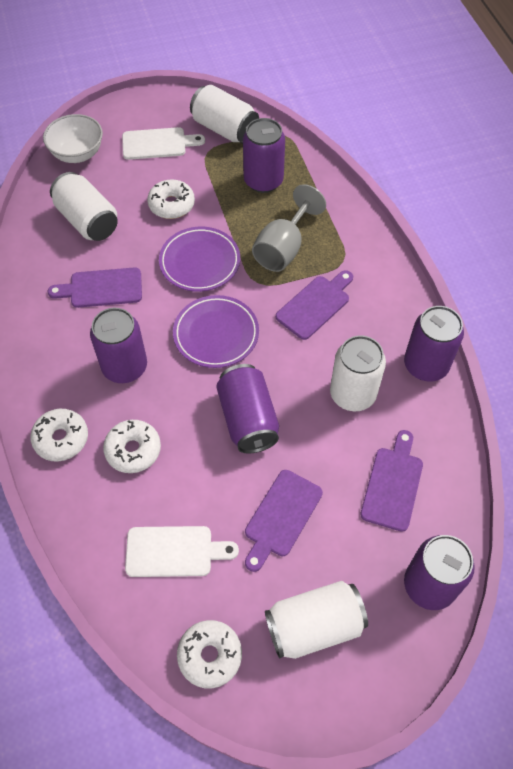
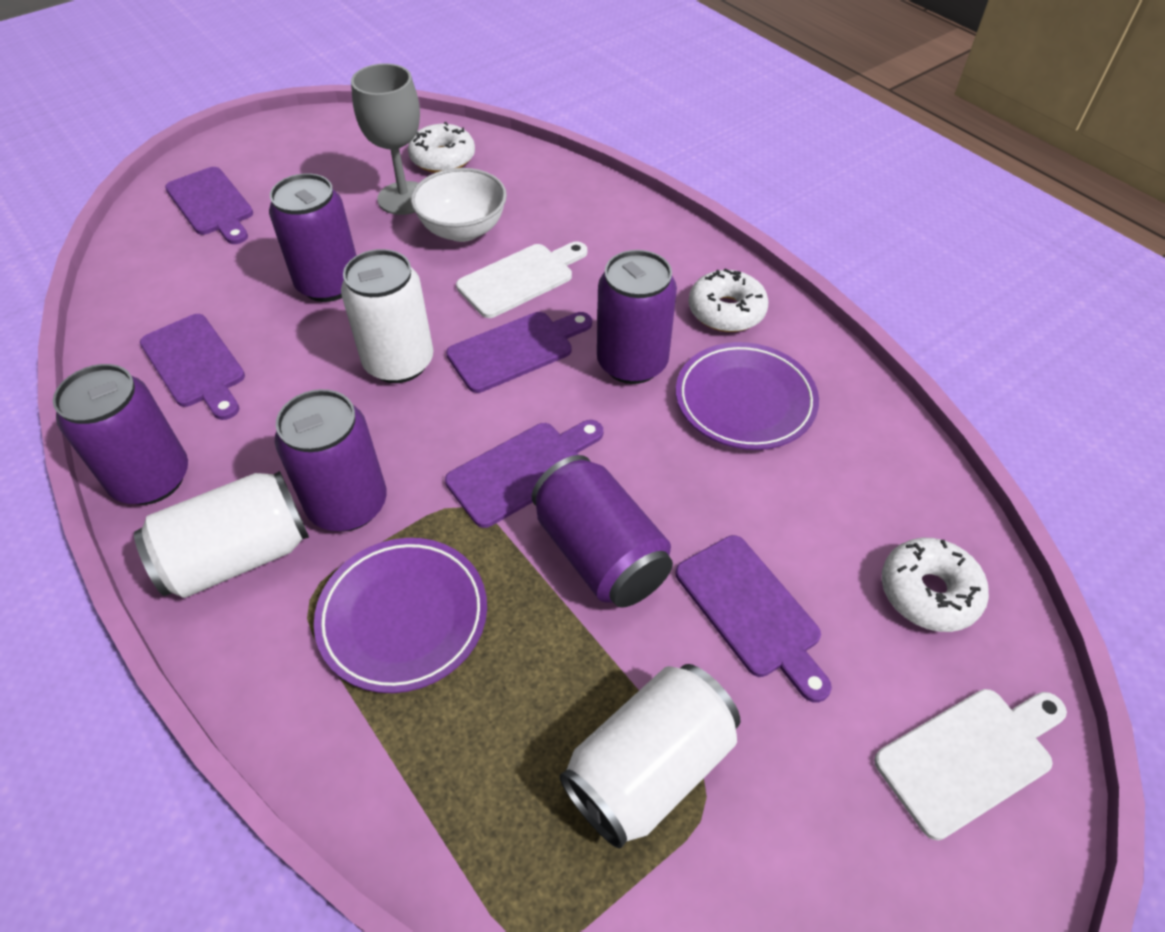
purple cutting board: 4 -> 5
white can: 4 -> 3
white donut: 4 -> 3

